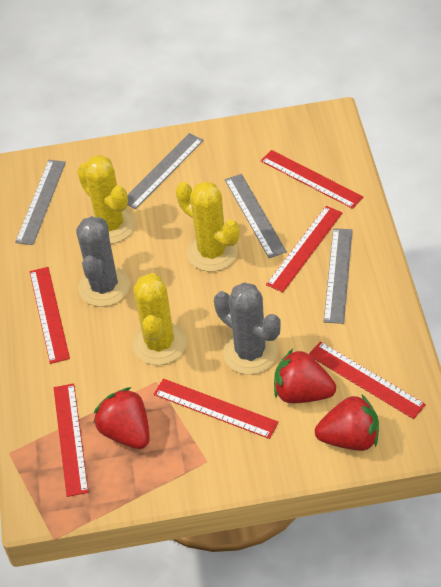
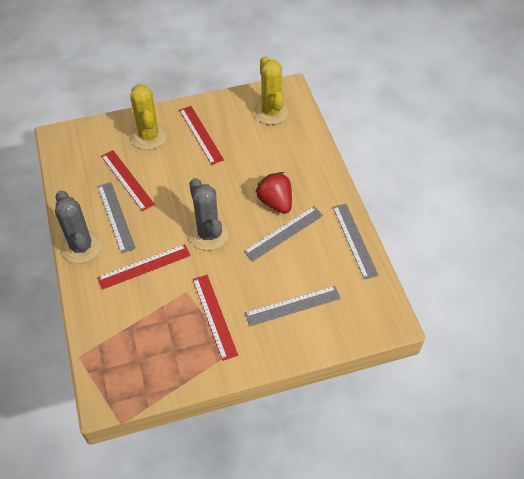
red ruler: 6 -> 4
red strawberry: 3 -> 1
yellow cactus: 3 -> 2

